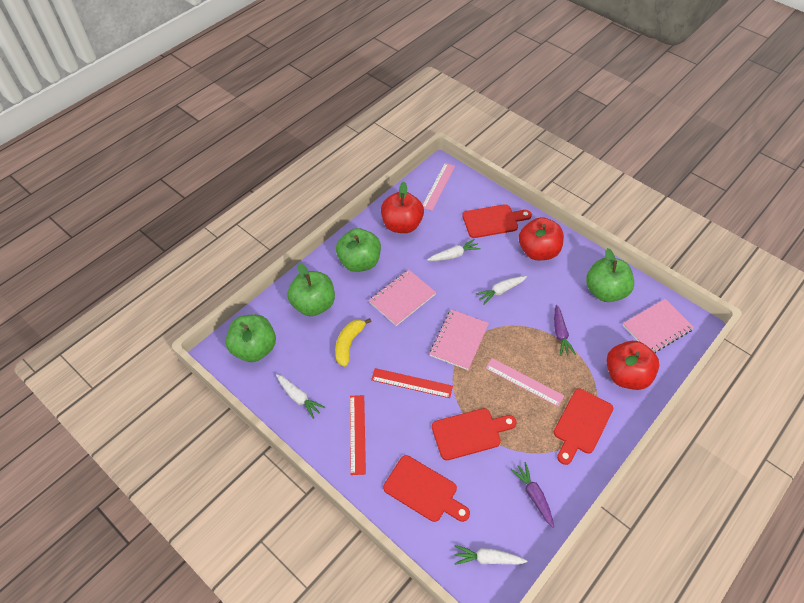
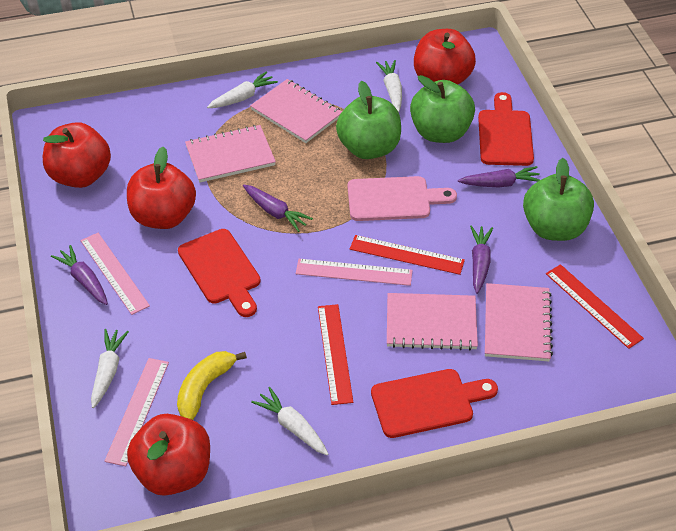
green apple: 4 -> 3
pink cutting board: 0 -> 1
pink notebook: 3 -> 4
pink ruler: 2 -> 3
purple carrot: 2 -> 4
red apple: 3 -> 4
red cutting board: 4 -> 3
red ruler: 2 -> 3

